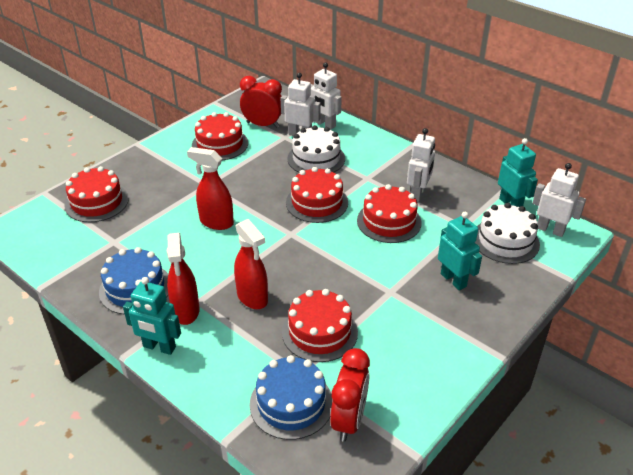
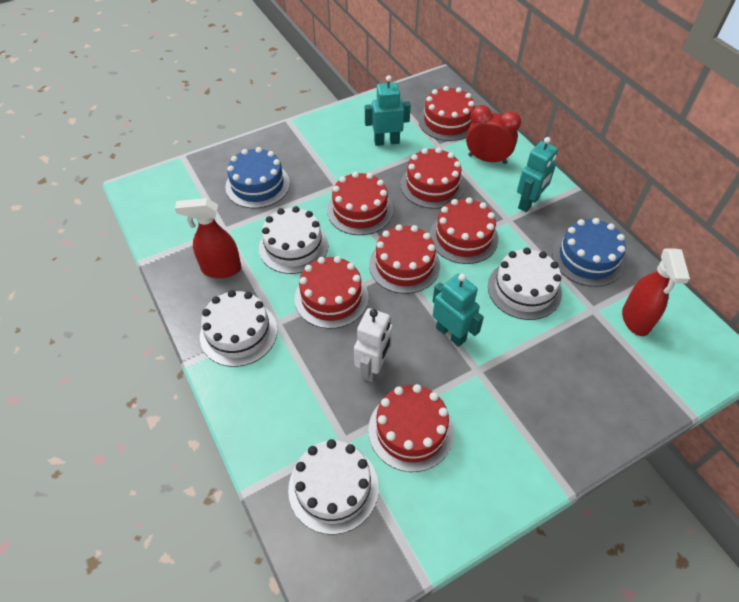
red cake: 5 -> 7
red clock: 2 -> 1
red spray bottle: 3 -> 2
white cake: 2 -> 4
white robot: 4 -> 1

